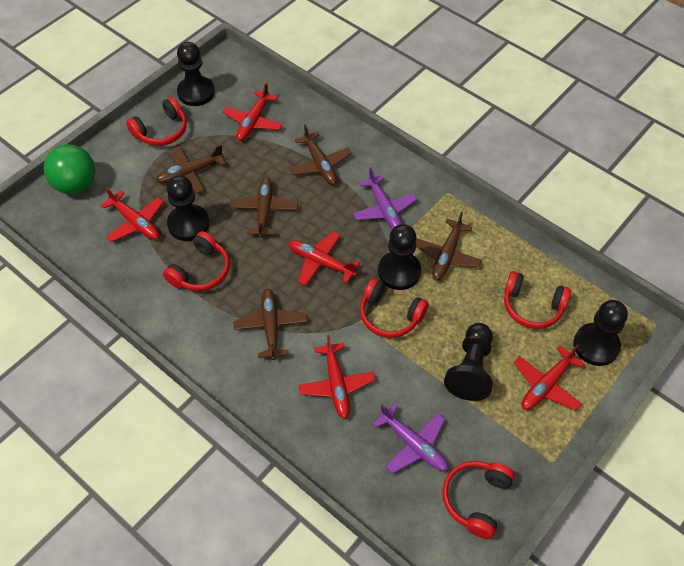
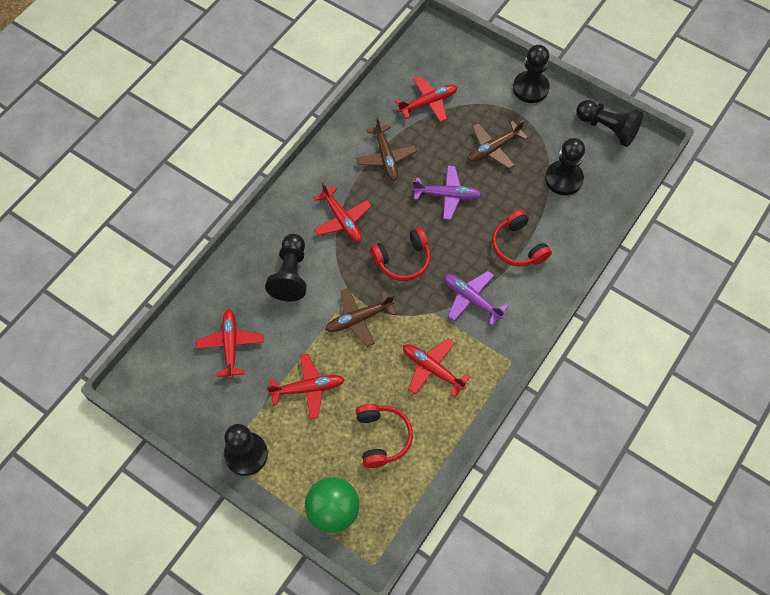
brown plane: 5 -> 3
red headphones: 5 -> 3

